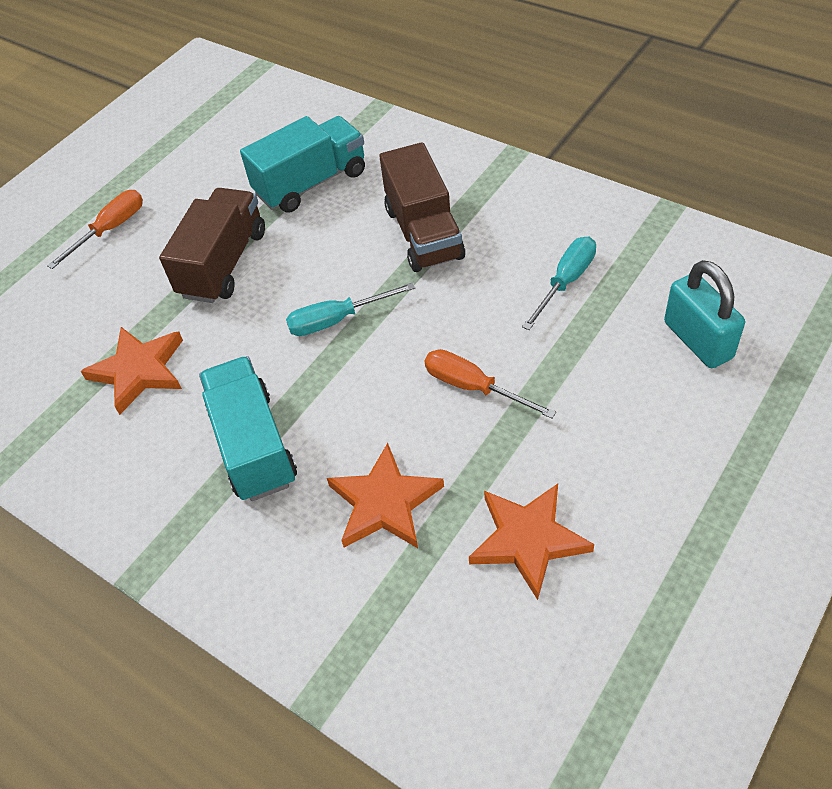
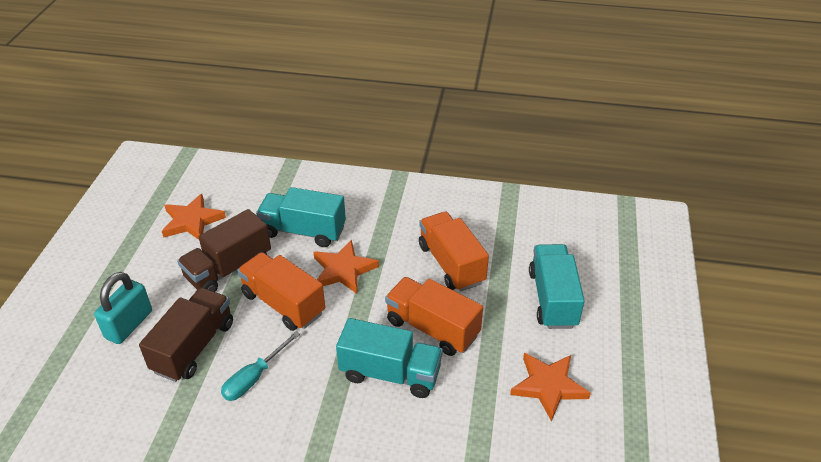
orange screwdriver: 2 -> 0
orange truck: 0 -> 3
turquoise screwdriver: 2 -> 1
turquoise truck: 2 -> 3

